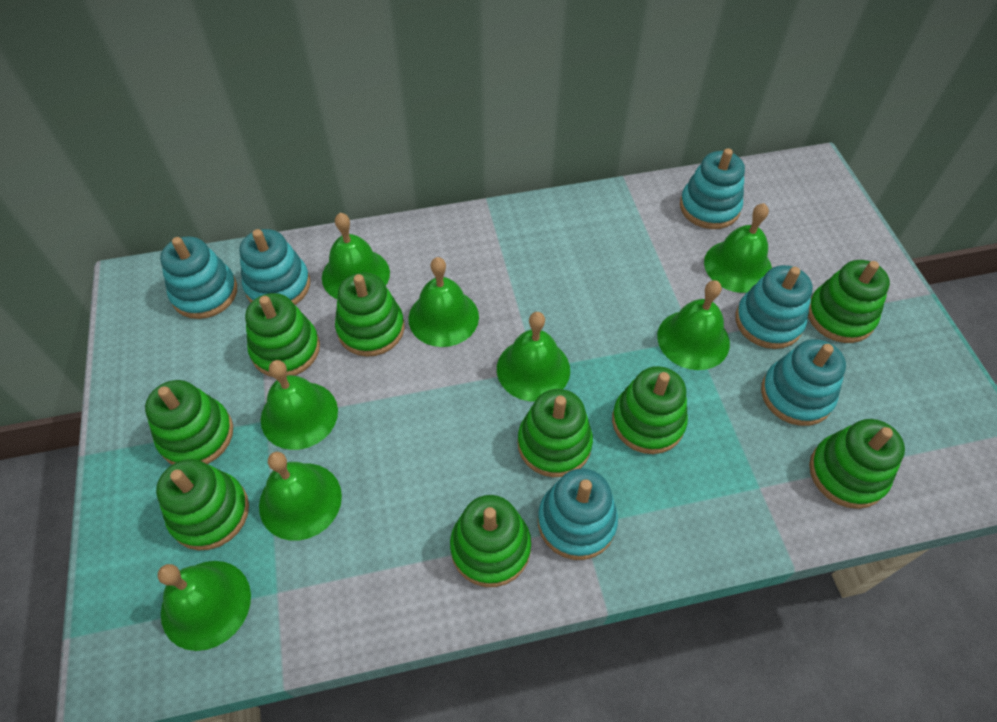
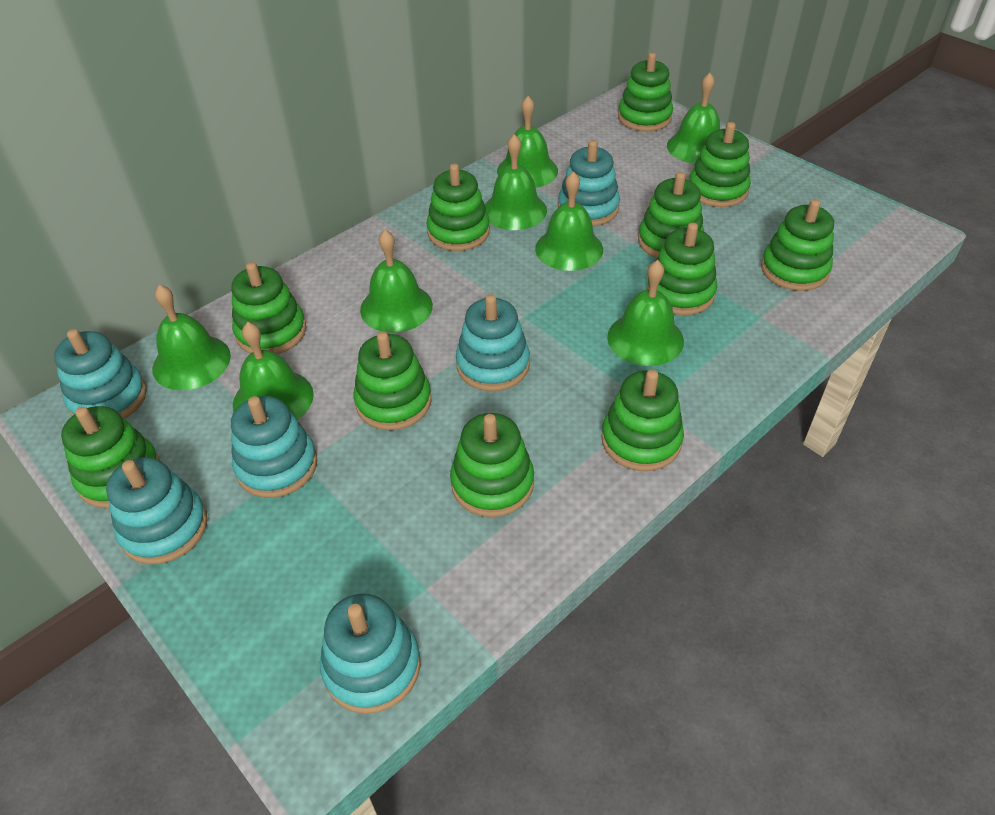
green stacking toy: 9 -> 11

